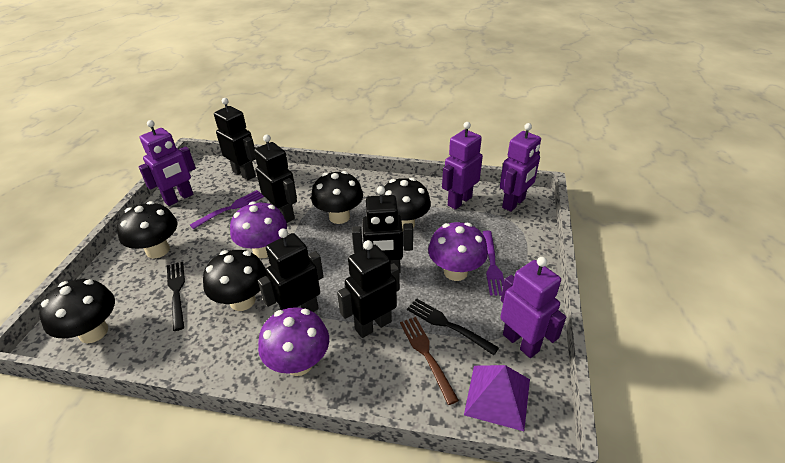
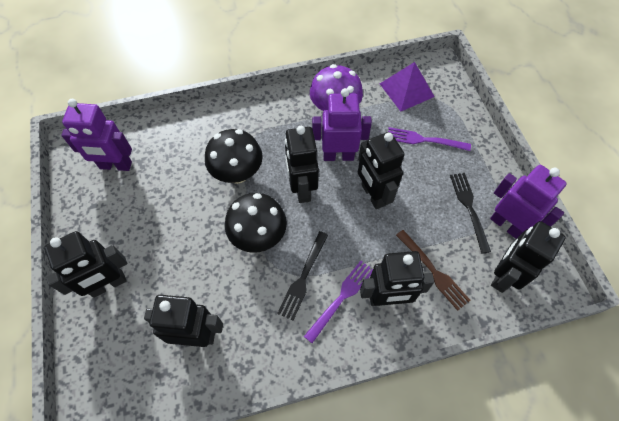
black mushroom: 5 -> 2
black robot: 5 -> 6
purple mushroom: 3 -> 1
purple robot: 4 -> 3

